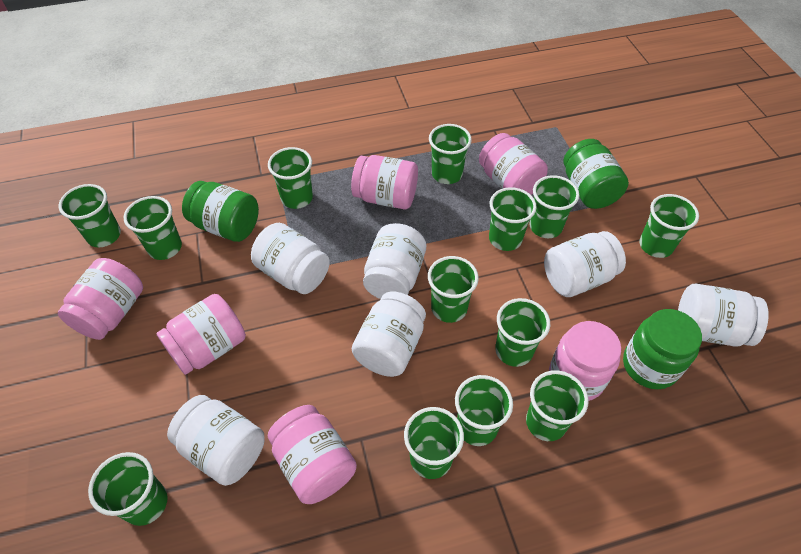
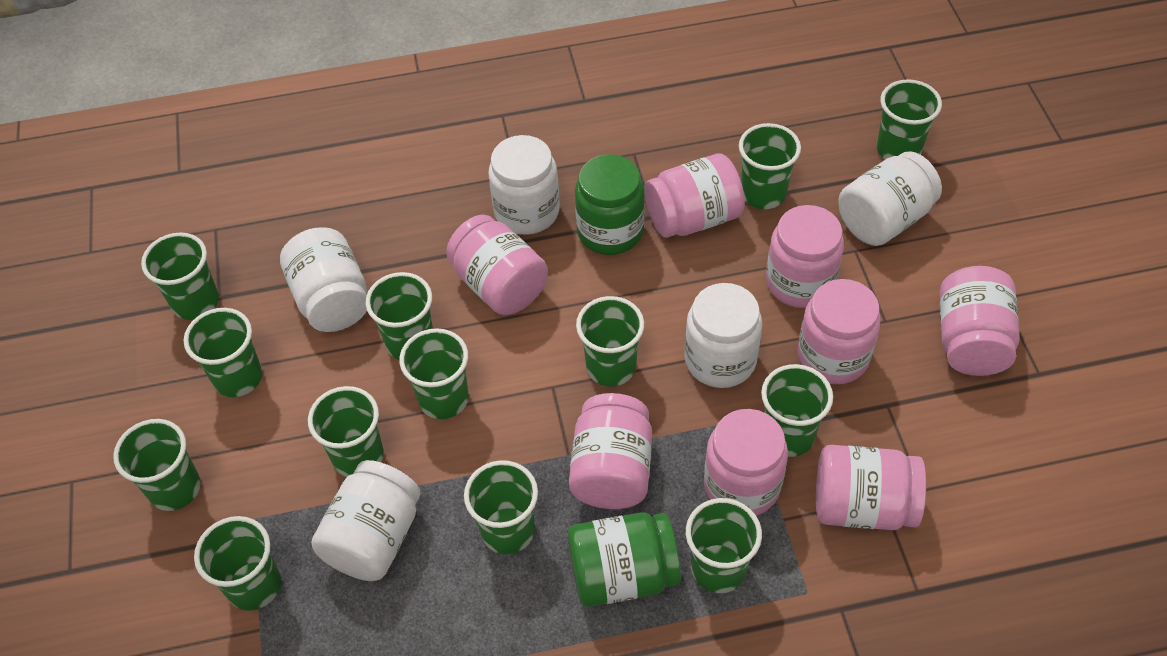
green jar: 3 -> 2
pink jar: 6 -> 8
white jar: 6 -> 5

